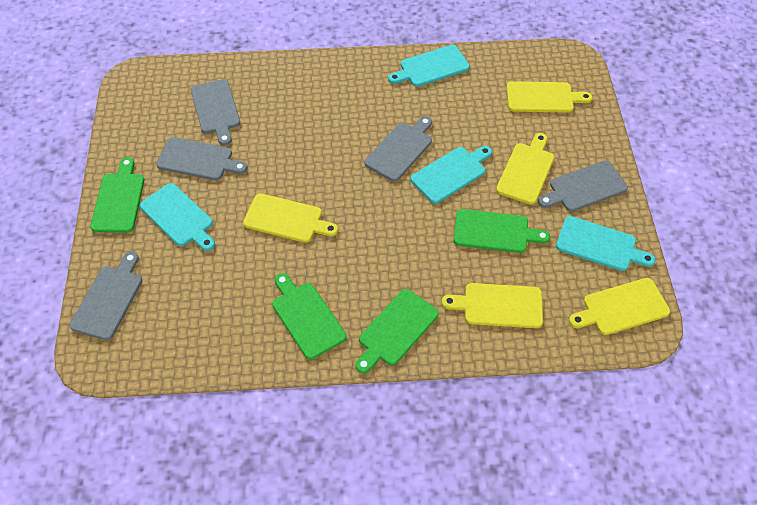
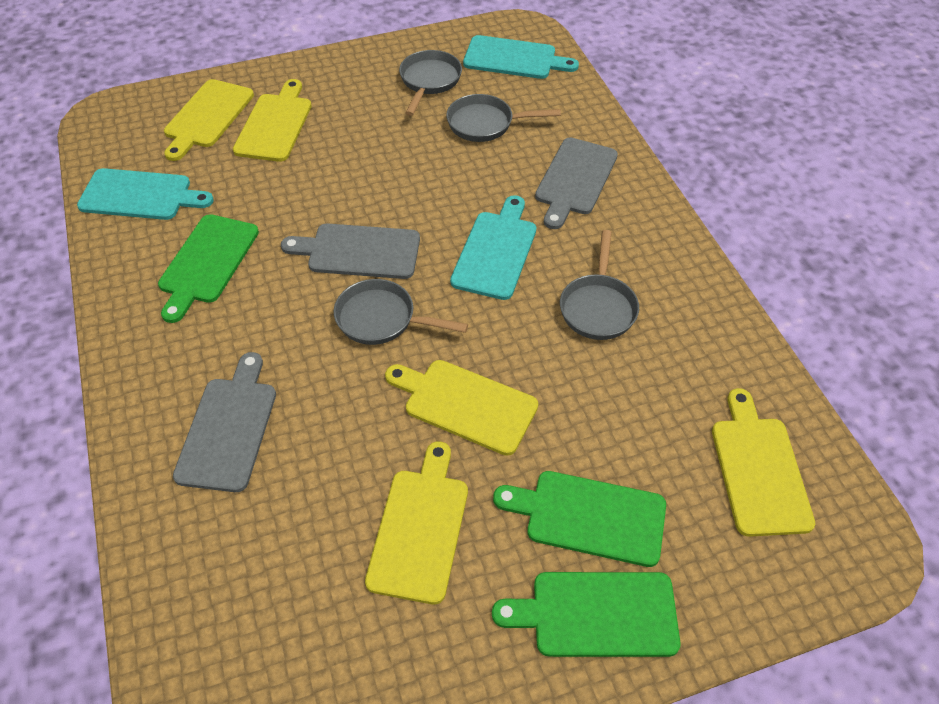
green cutting board: 4 -> 3
grey cutting board: 5 -> 3
grey pan: 0 -> 4
turquoise cutting board: 4 -> 3

